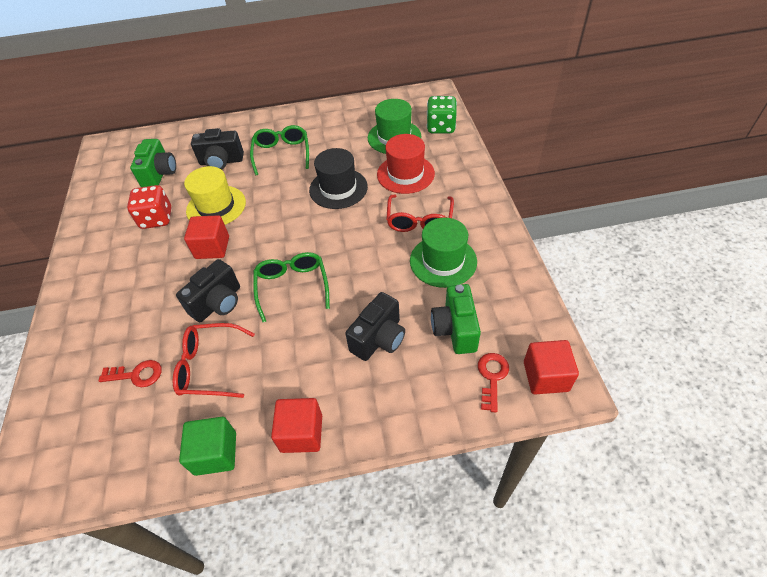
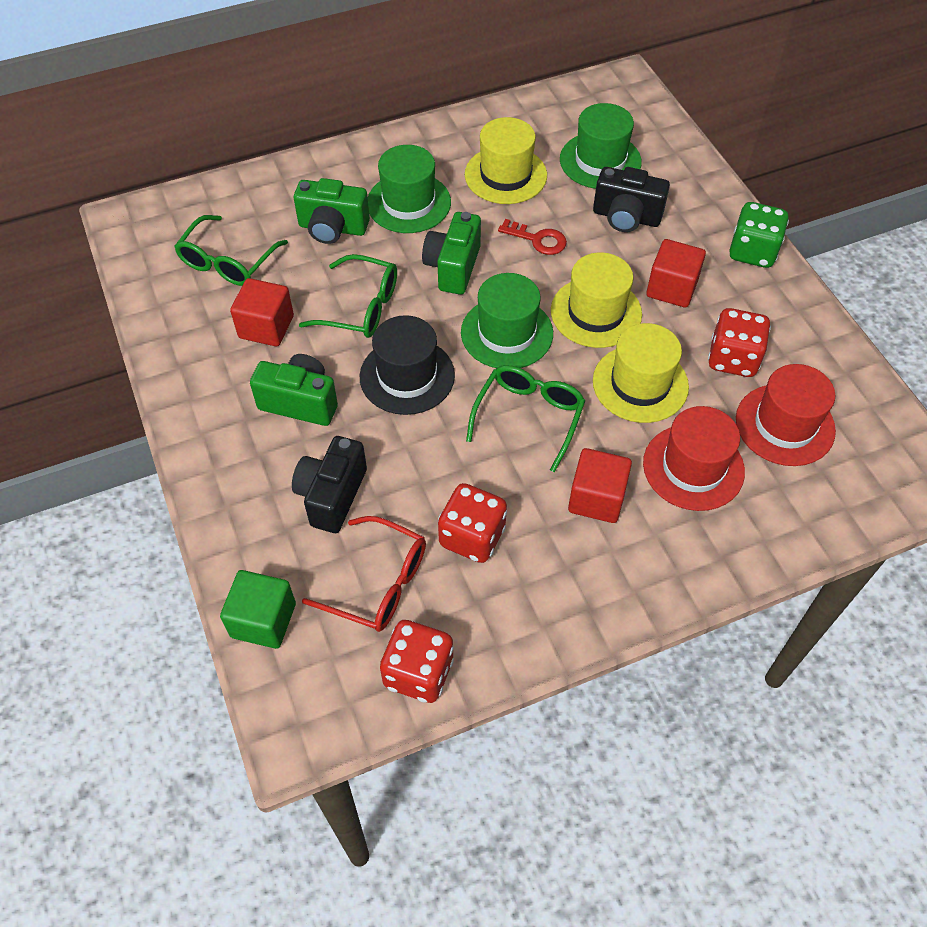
black camera: 3 -> 2
green camera: 2 -> 3
green glasses: 2 -> 3
green hat: 2 -> 3
red dice: 1 -> 3
red glasses: 2 -> 1
red hat: 1 -> 2
red key: 2 -> 1
yellow hat: 1 -> 3

